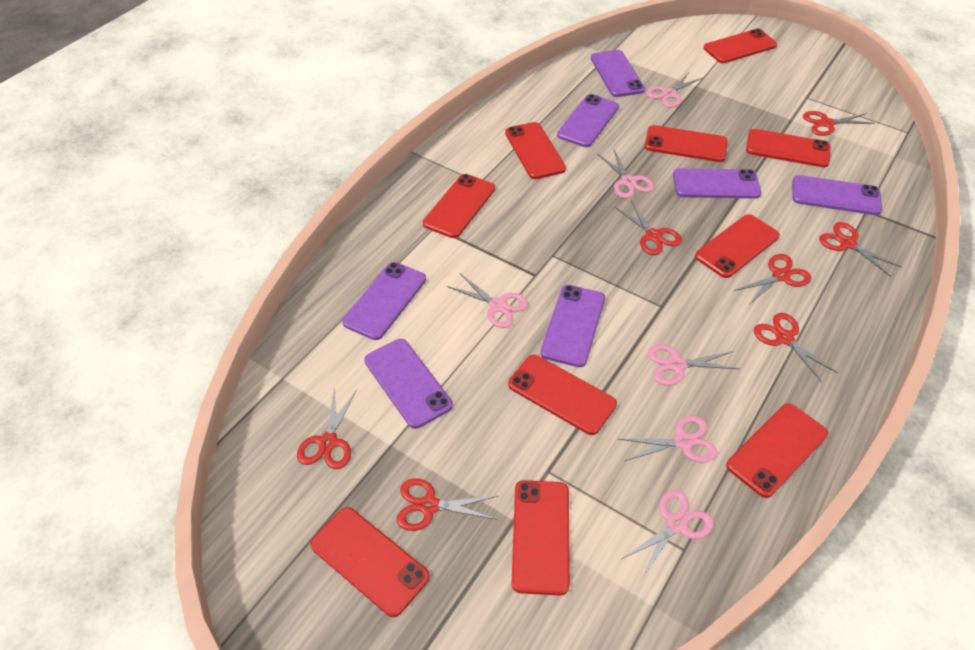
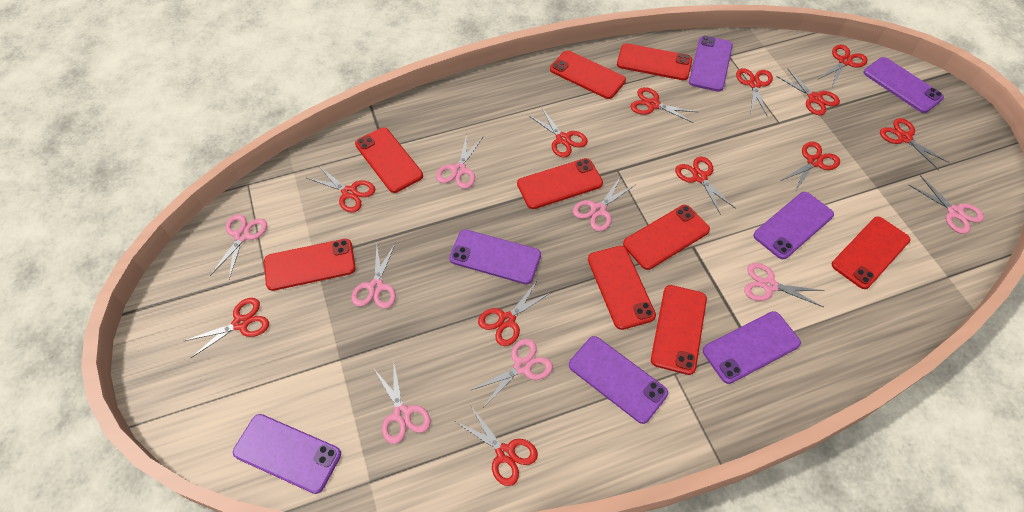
pink scissors: 6 -> 8
red phone: 10 -> 9
red scissors: 7 -> 12

